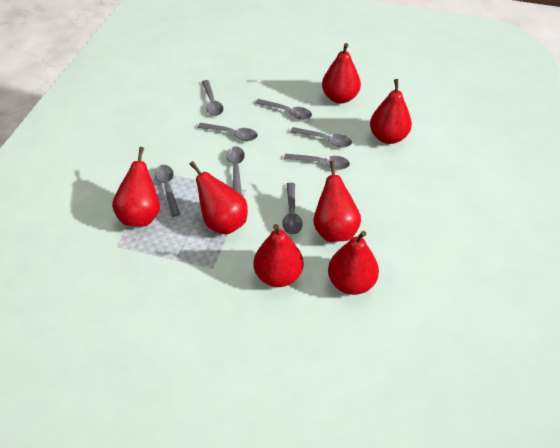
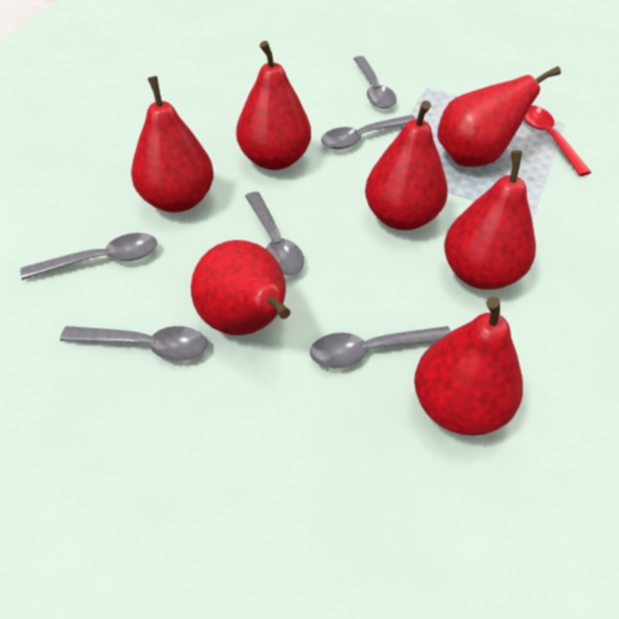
grey spoon: 8 -> 6
red spoon: 0 -> 1

